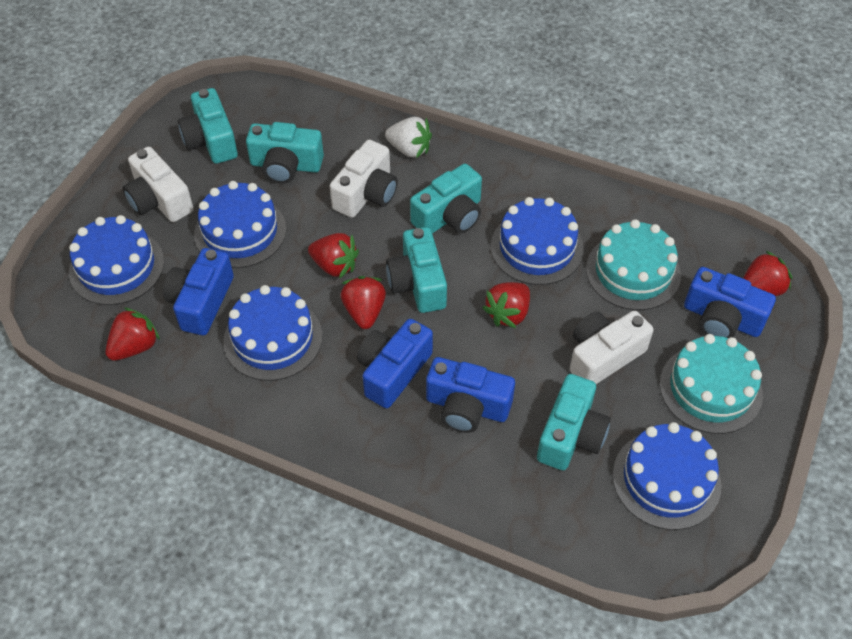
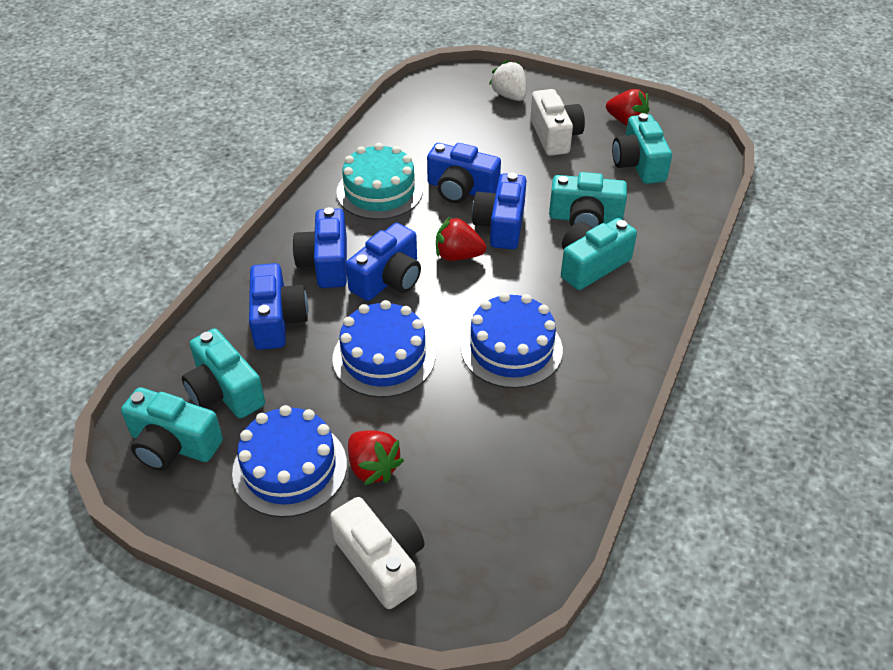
blue cake: 5 -> 3
blue camera: 4 -> 5
red strawberry: 5 -> 3
turquoise cake: 2 -> 1
white camera: 3 -> 2

